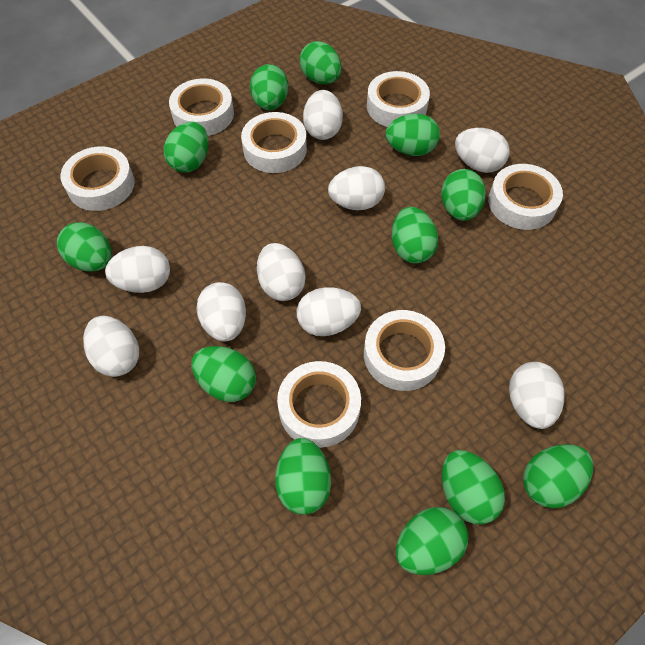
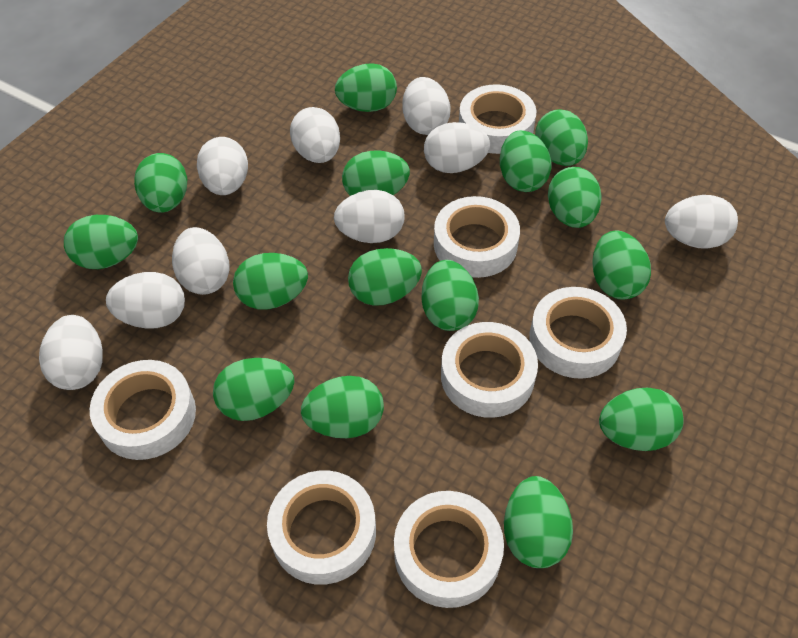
green egg: 12 -> 15

